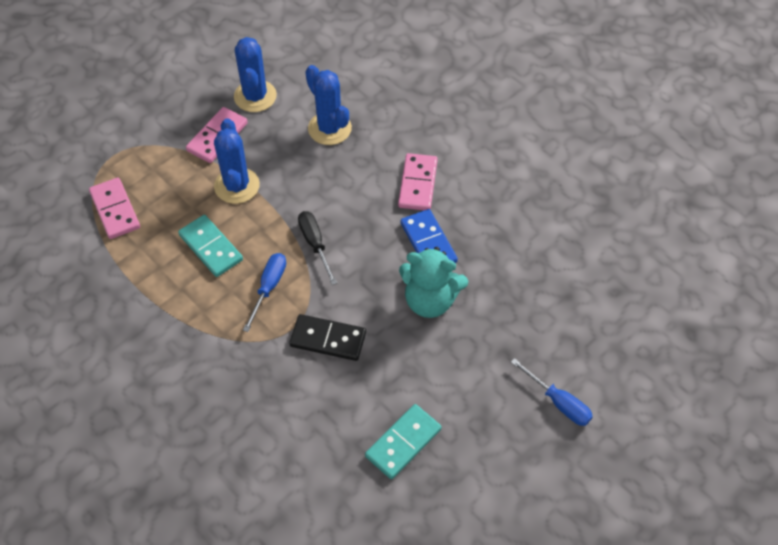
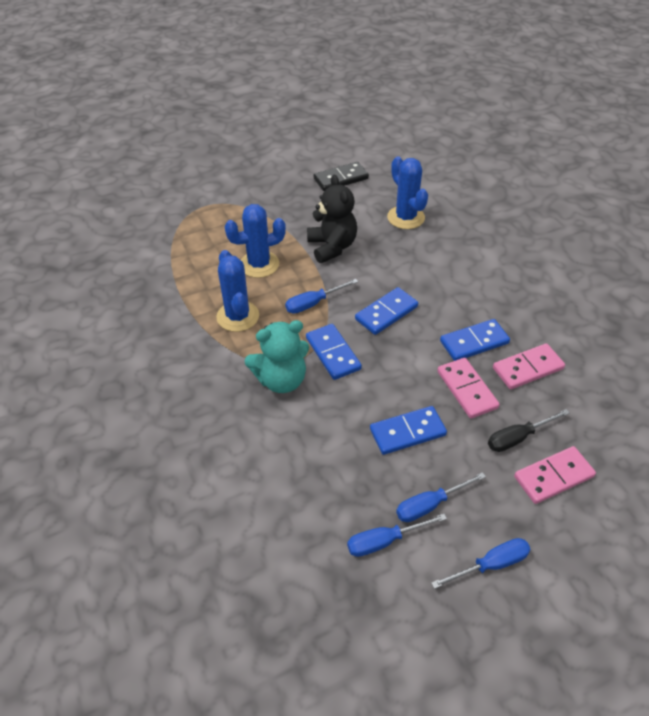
black teddy bear: 0 -> 1
blue domino: 1 -> 4
blue screwdriver: 2 -> 4
turquoise domino: 2 -> 0

